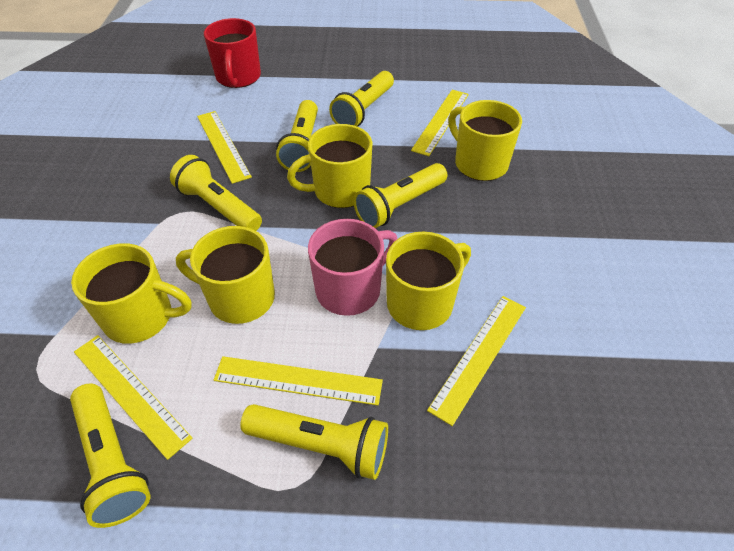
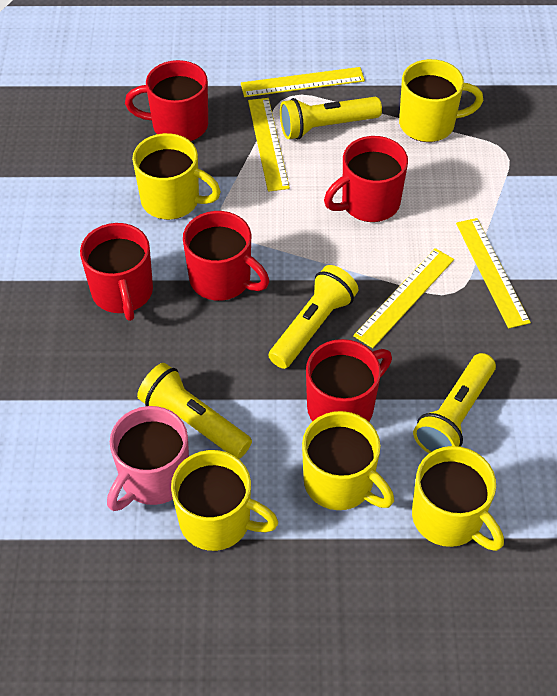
red mug: 1 -> 5
yellow flashlight: 6 -> 4
yellow ruler: 5 -> 4

